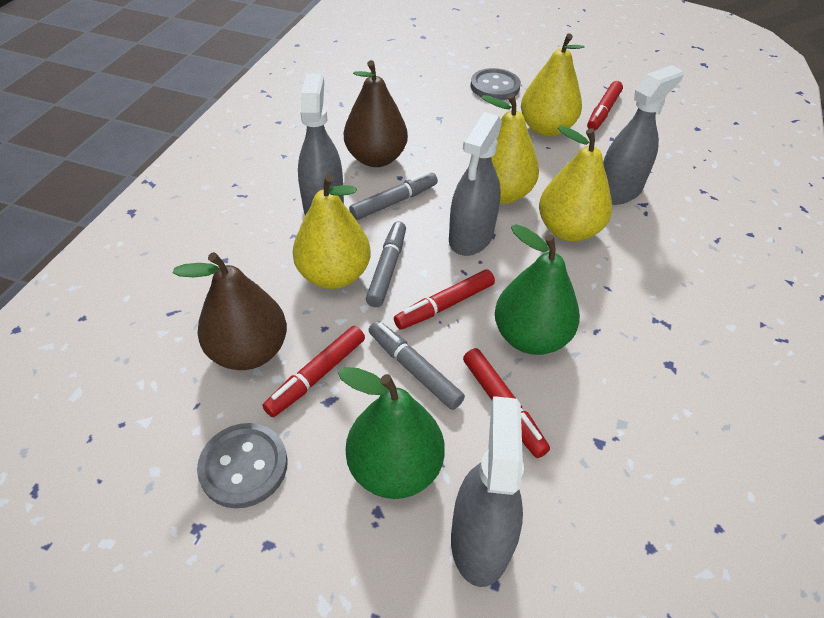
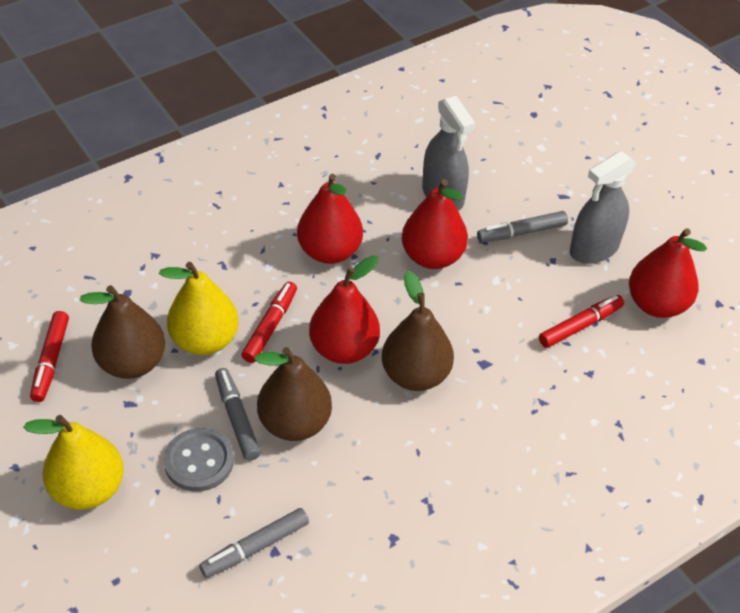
brown pear: 2 -> 3
green pear: 2 -> 0
grey button: 2 -> 1
grey spray bottle: 4 -> 2
red marker: 4 -> 3
red pear: 0 -> 4
yellow pear: 4 -> 2

